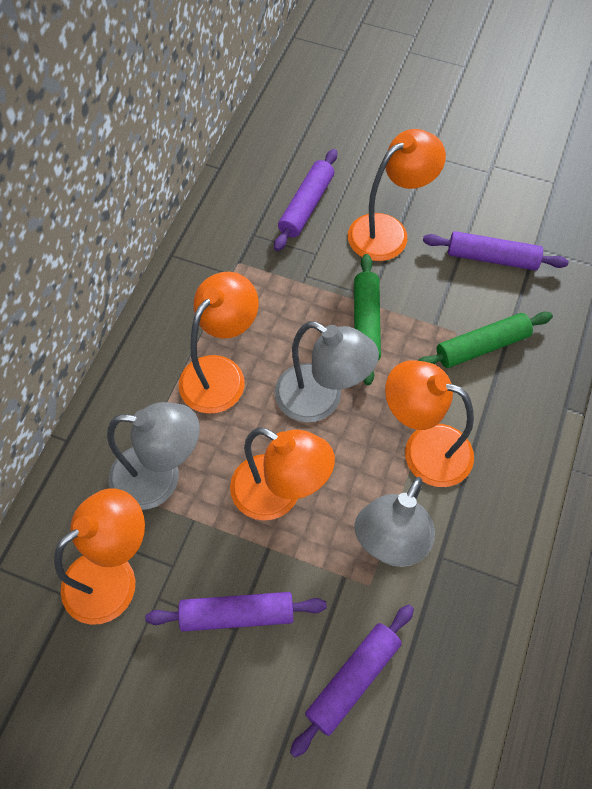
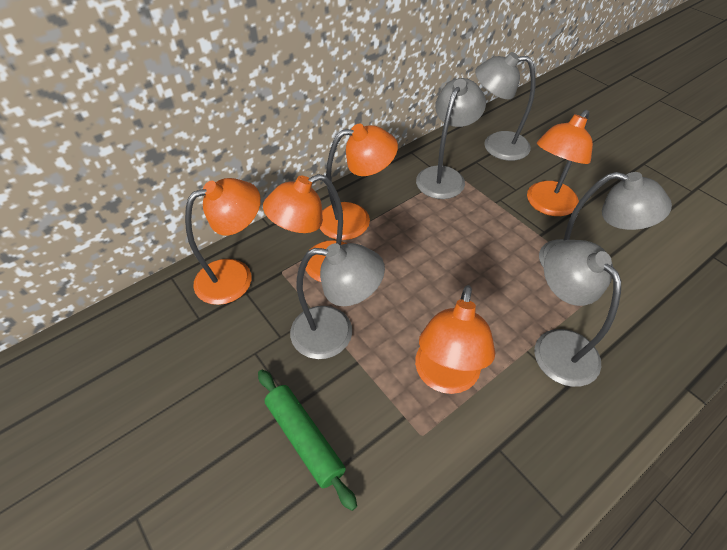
green rolling pin: 2 -> 1
grey lamp: 3 -> 5
purple rolling pin: 4 -> 0

